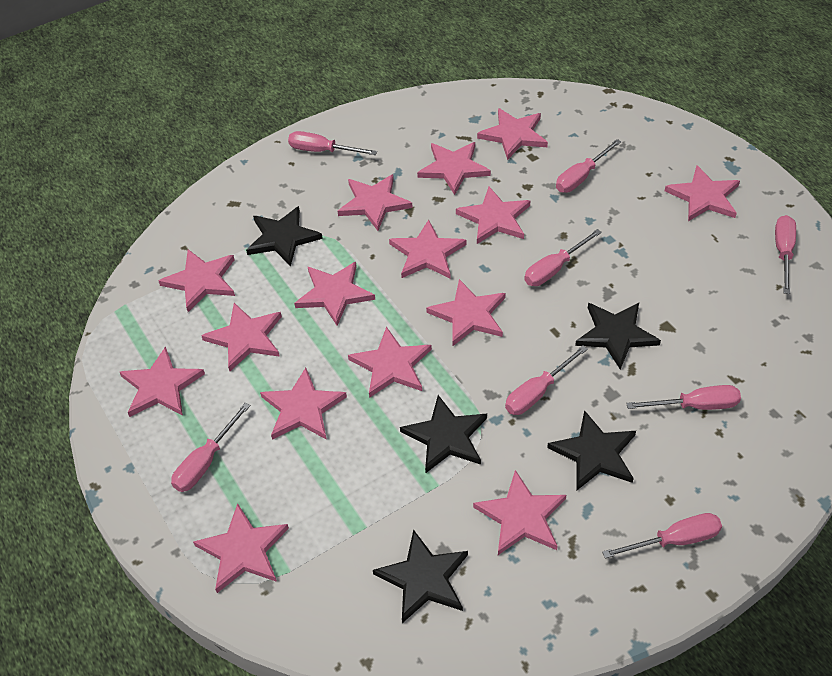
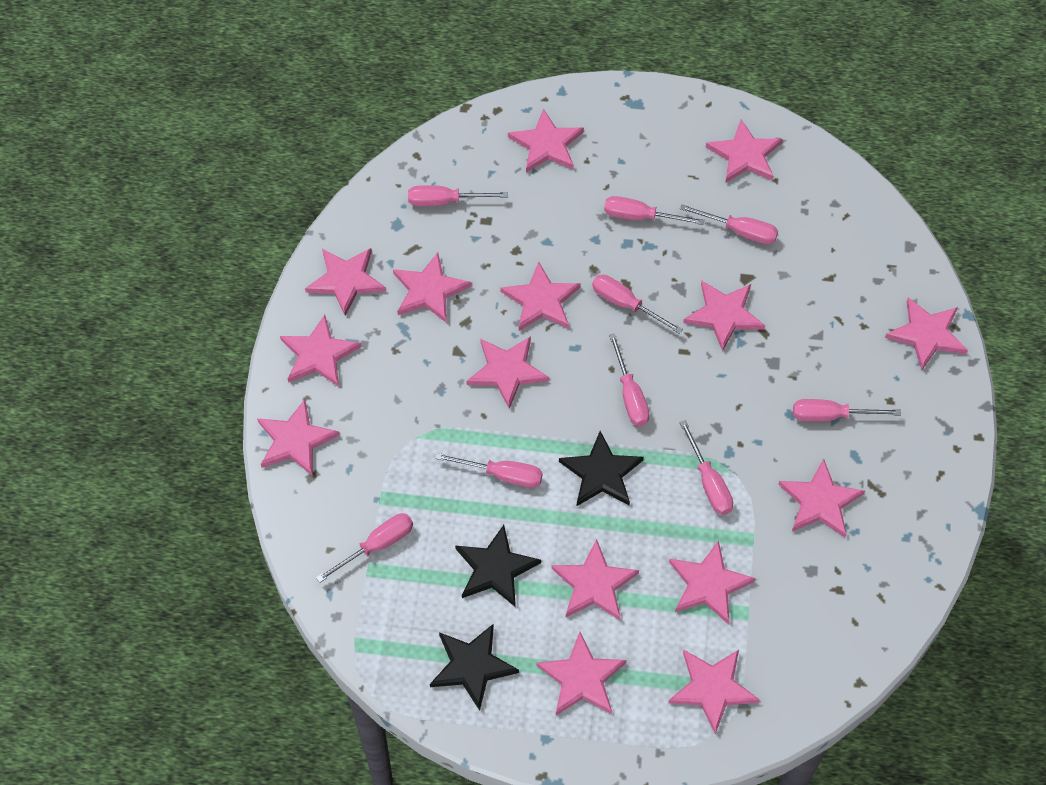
black star: 5 -> 3
pink screwdriver: 8 -> 9

